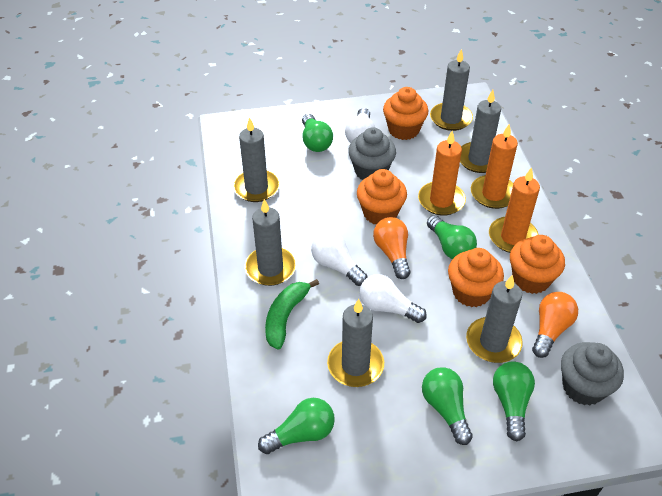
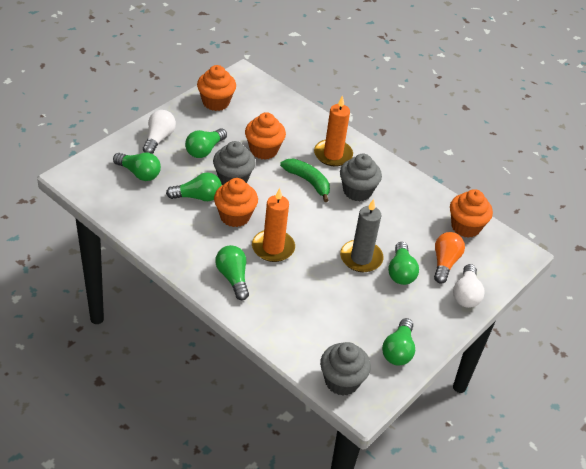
green light bulb: 5 -> 6
grey candle: 6 -> 1
grey cupcake: 2 -> 3
orange candle: 3 -> 2
orange light bulb: 2 -> 1
white light bulb: 3 -> 2

